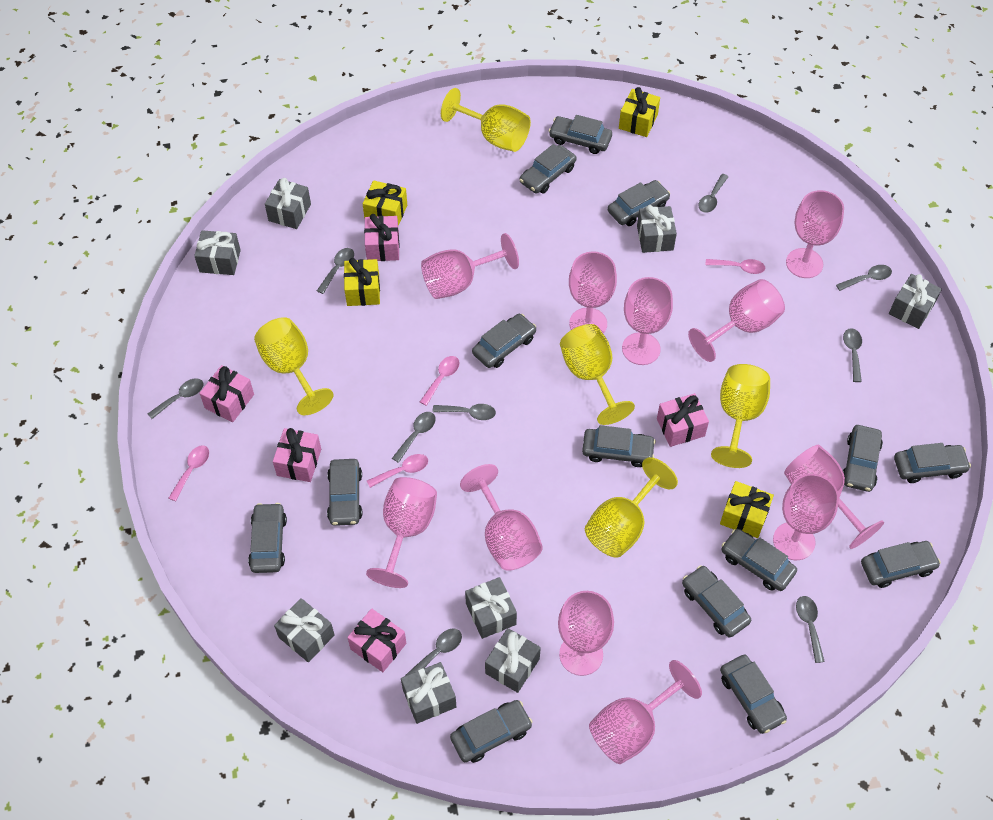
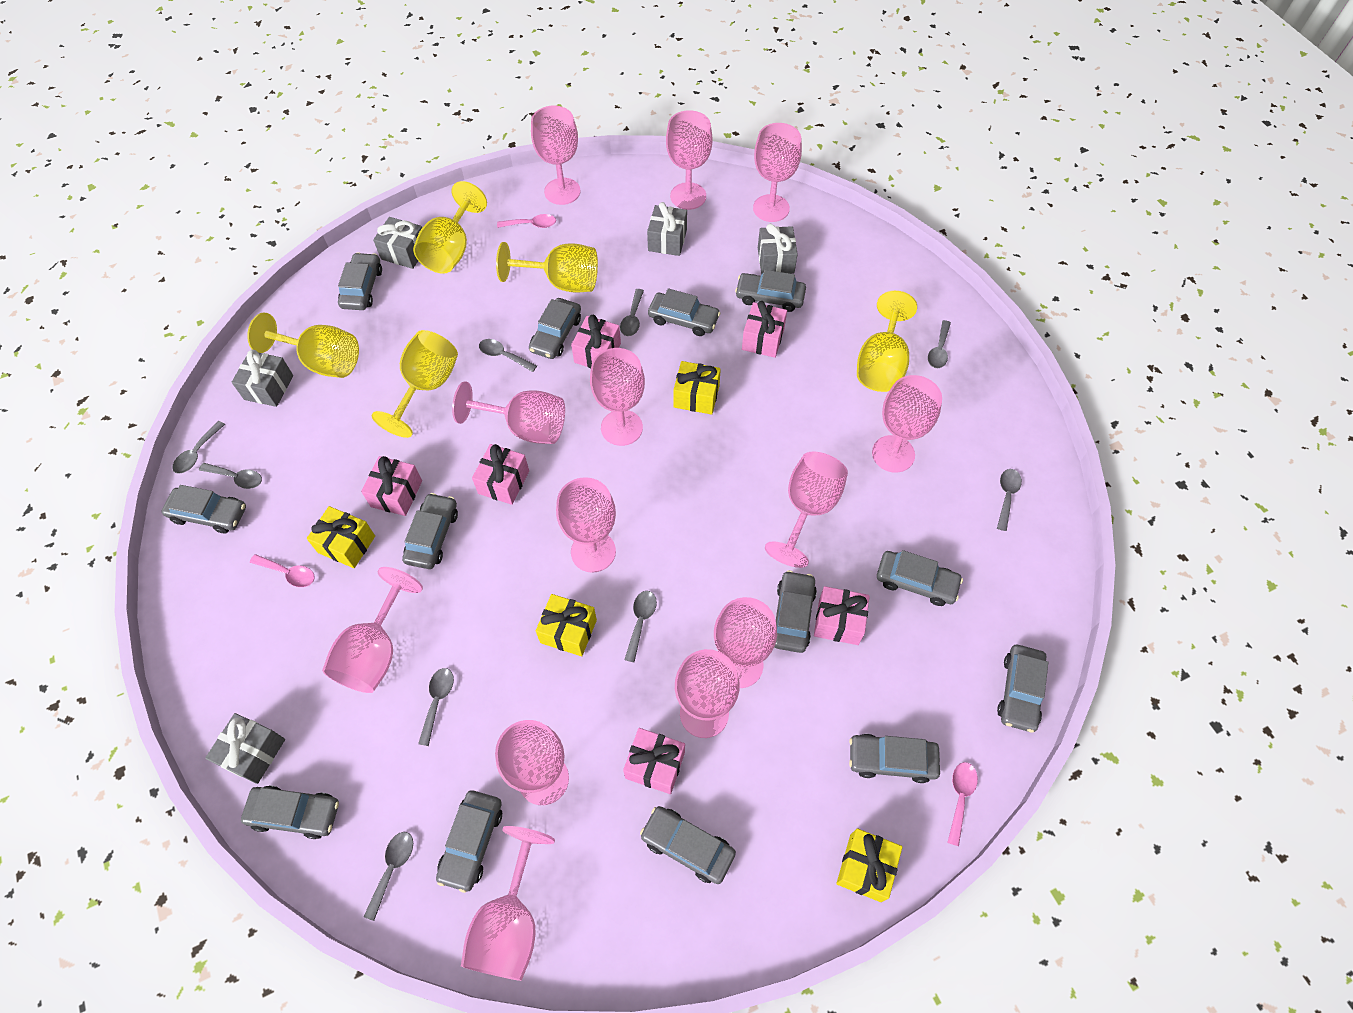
grey car: 14 -> 13
grey gift: 8 -> 5
pink gift: 5 -> 6
pink goblet: 11 -> 13
pink spoon: 4 -> 3

